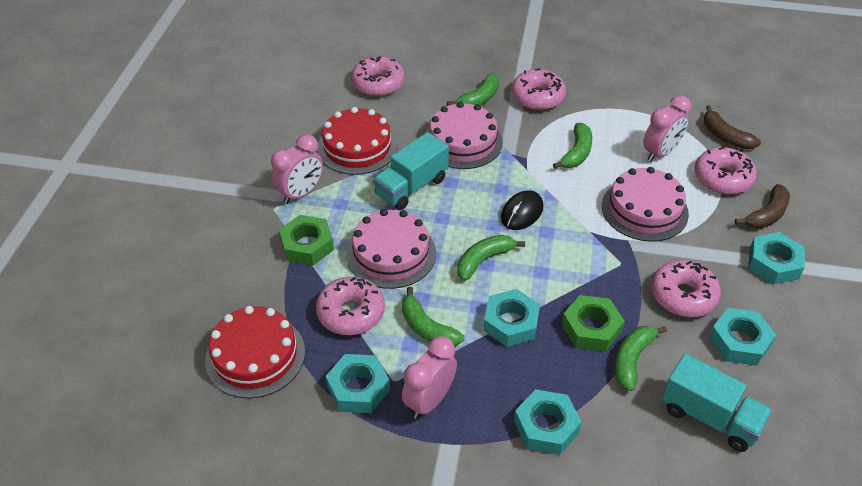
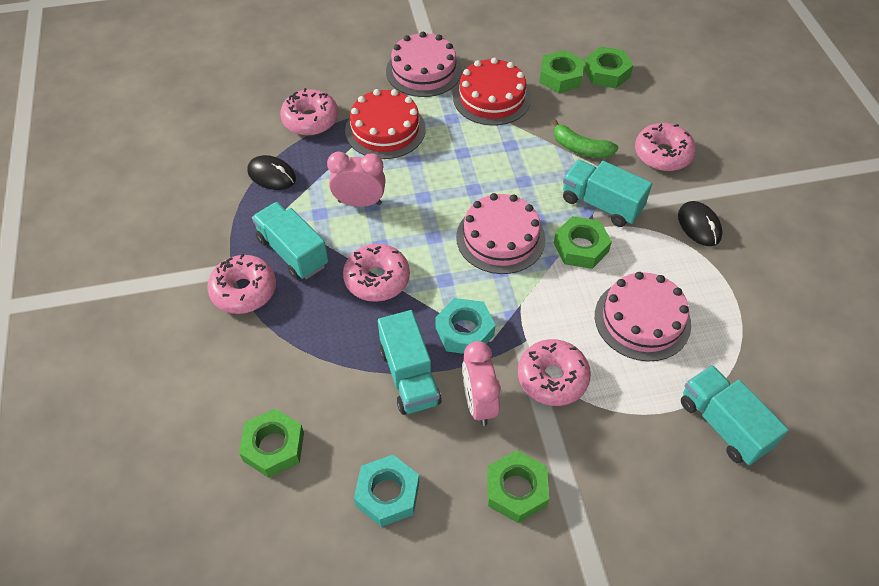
black mouse: 1 -> 2
brown banana: 2 -> 0
green banana: 5 -> 1
green nut: 2 -> 5
pink clock: 3 -> 2
turquoise nut: 5 -> 2
turquoise truck: 2 -> 4

